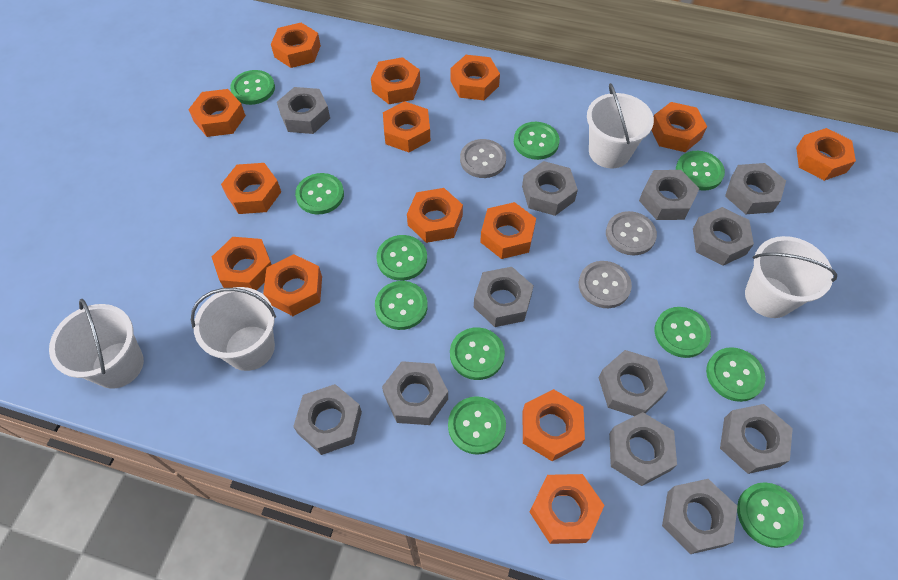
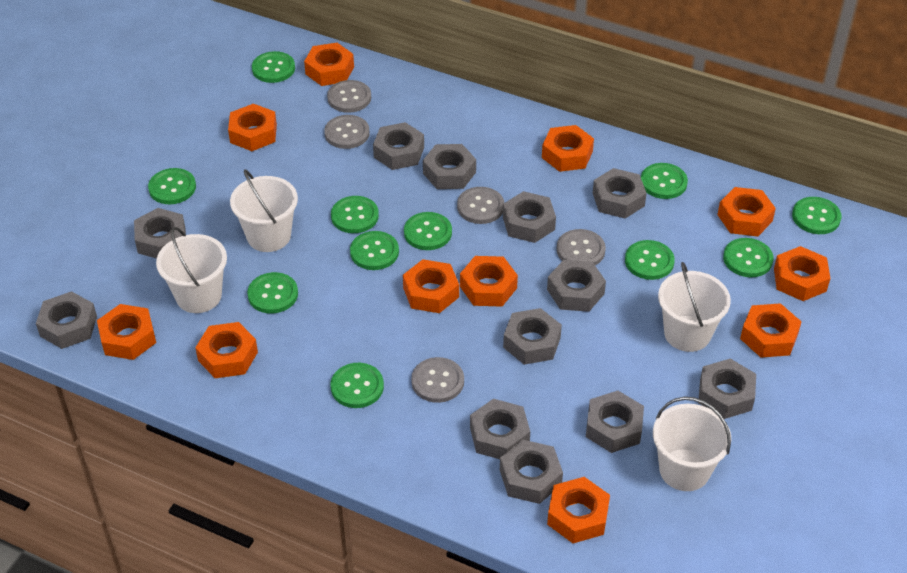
grey button: 3 -> 5
orange nut: 14 -> 11

